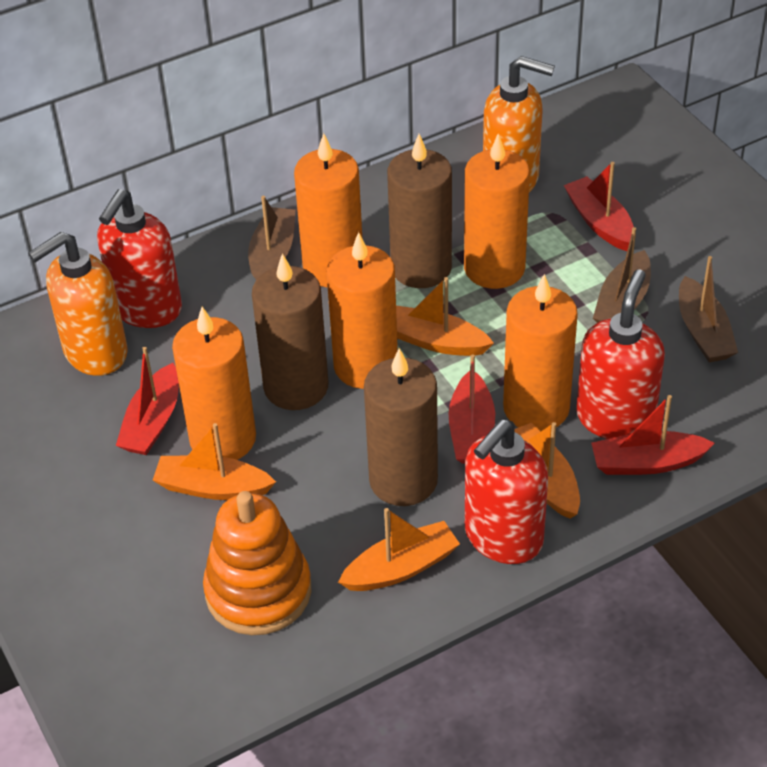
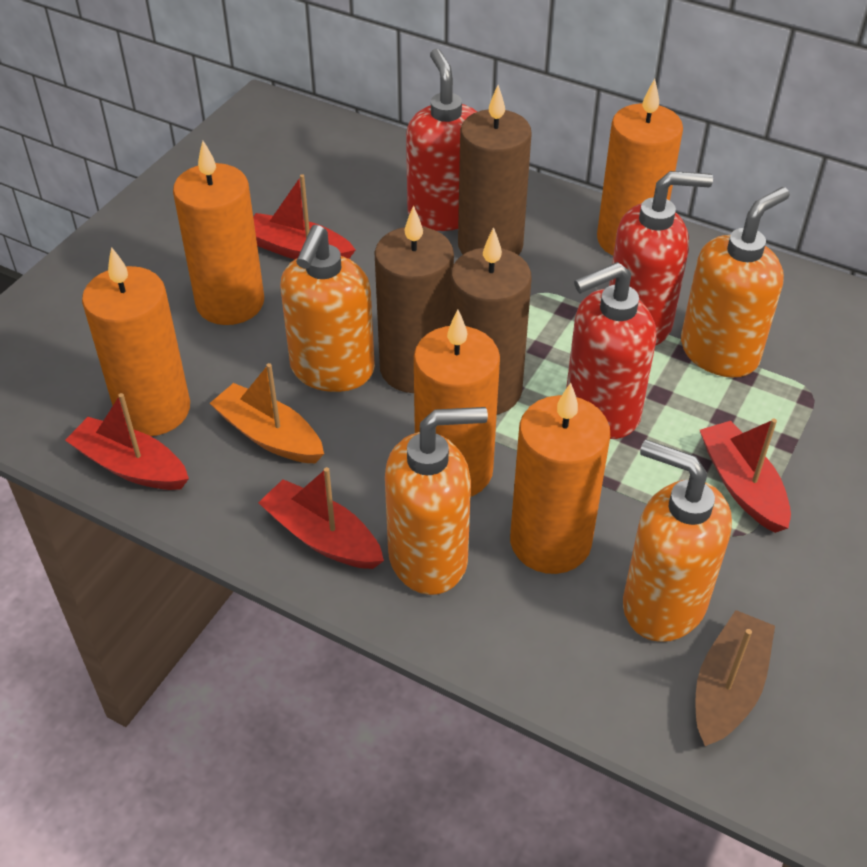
brown boat: 3 -> 1
orange boat: 4 -> 1
orange soap dispenser: 2 -> 4
orange stacking toy: 1 -> 0

